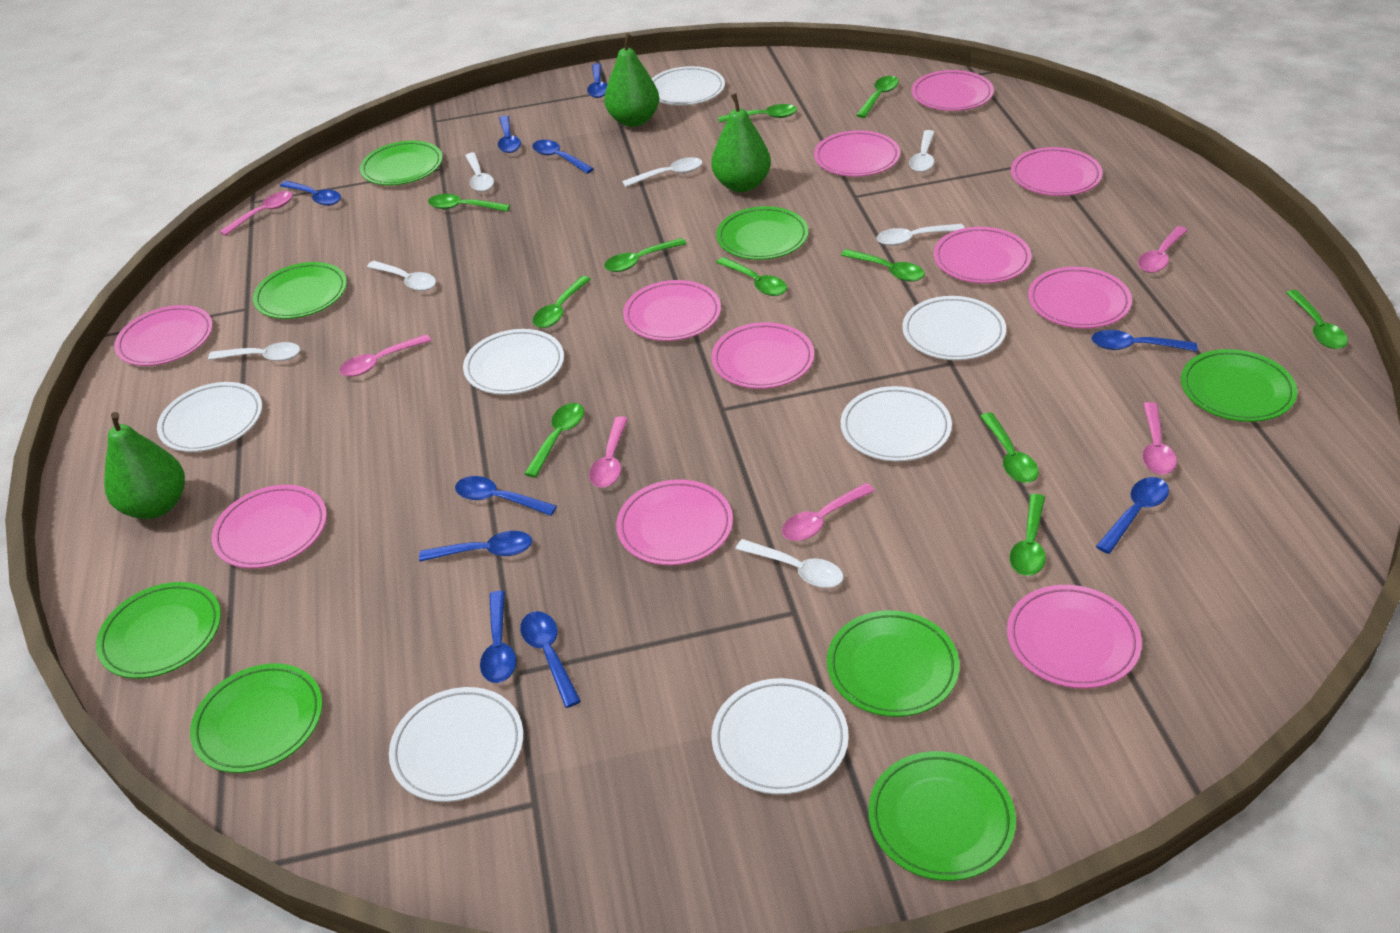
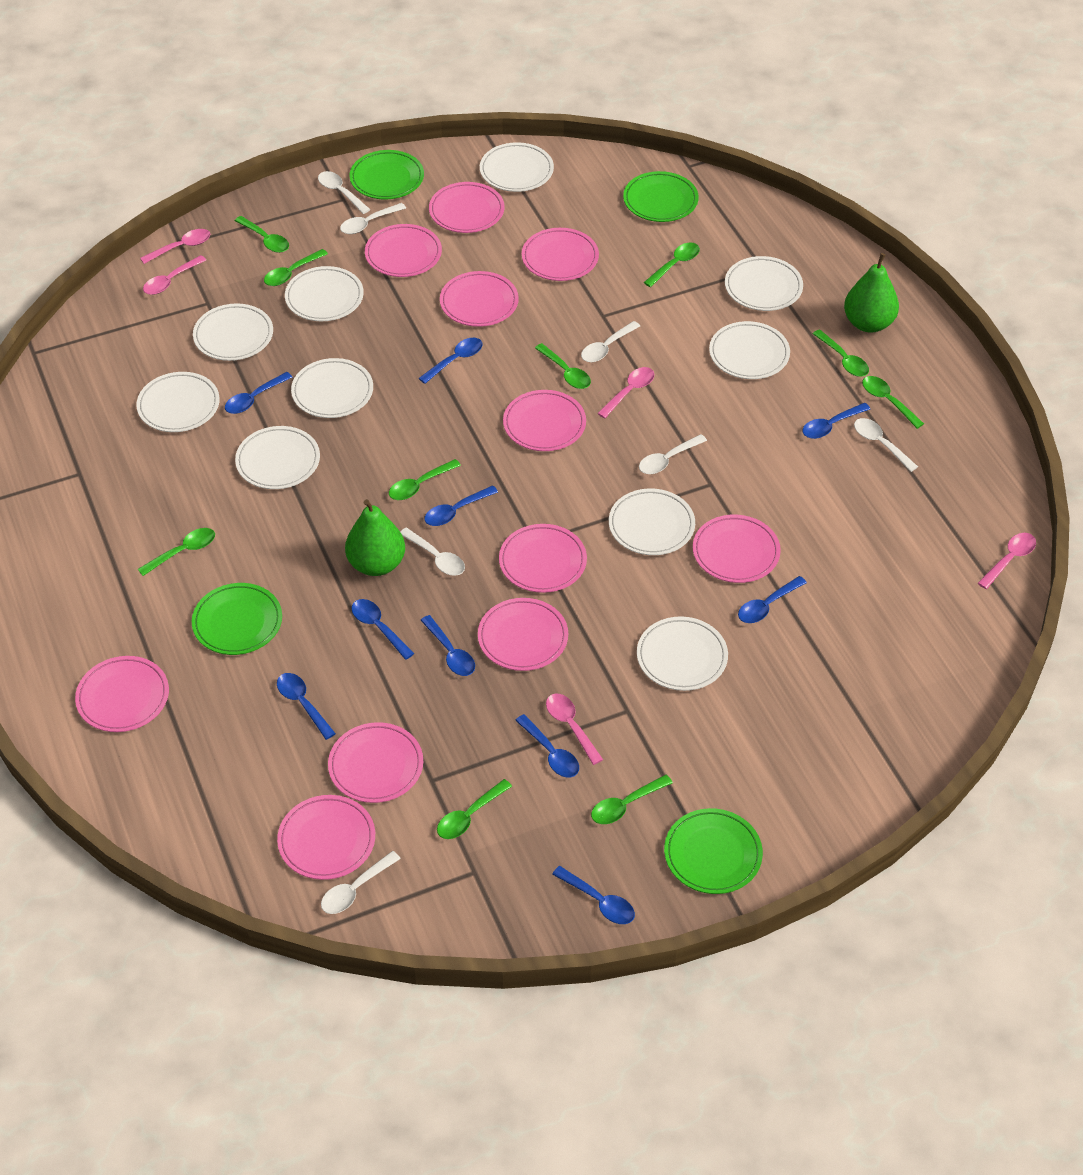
green pear: 3 -> 2
green plate: 8 -> 4
green spoon: 11 -> 10
pink spoon: 6 -> 5
white plate: 7 -> 10

